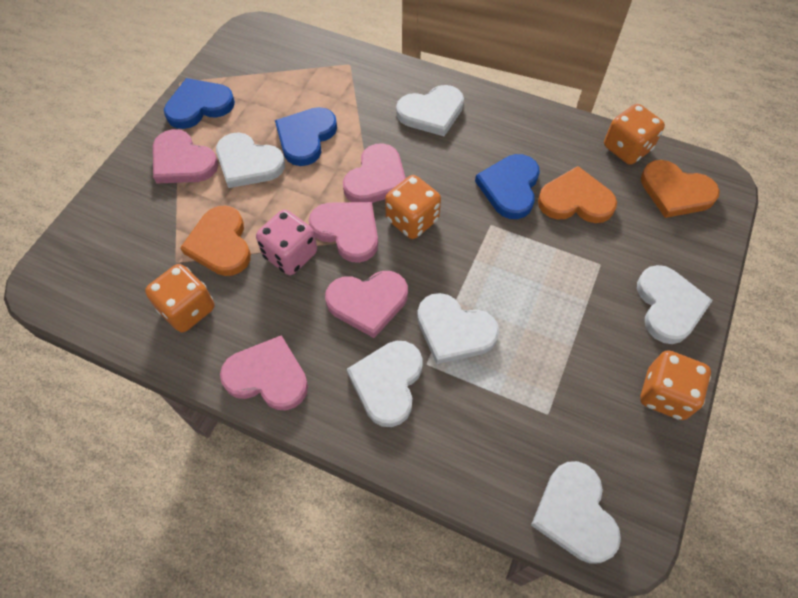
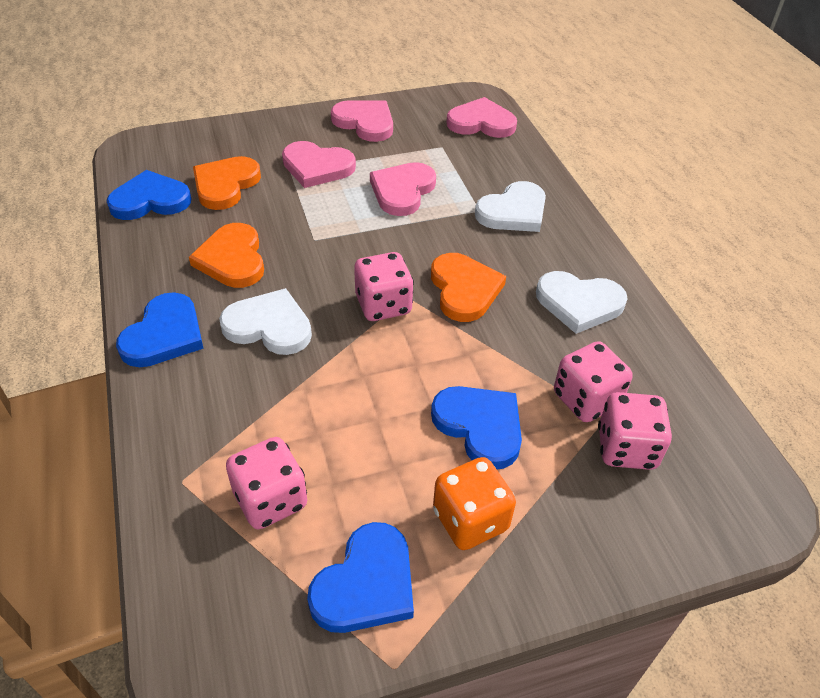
blue heart: 3 -> 4
orange dice: 4 -> 1
pink dice: 1 -> 4
pink heart: 5 -> 4
white heart: 6 -> 3

